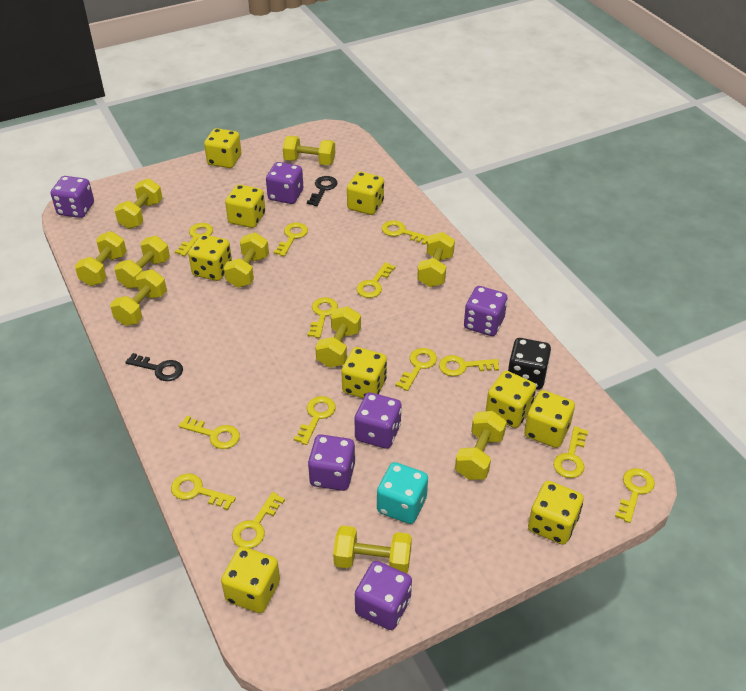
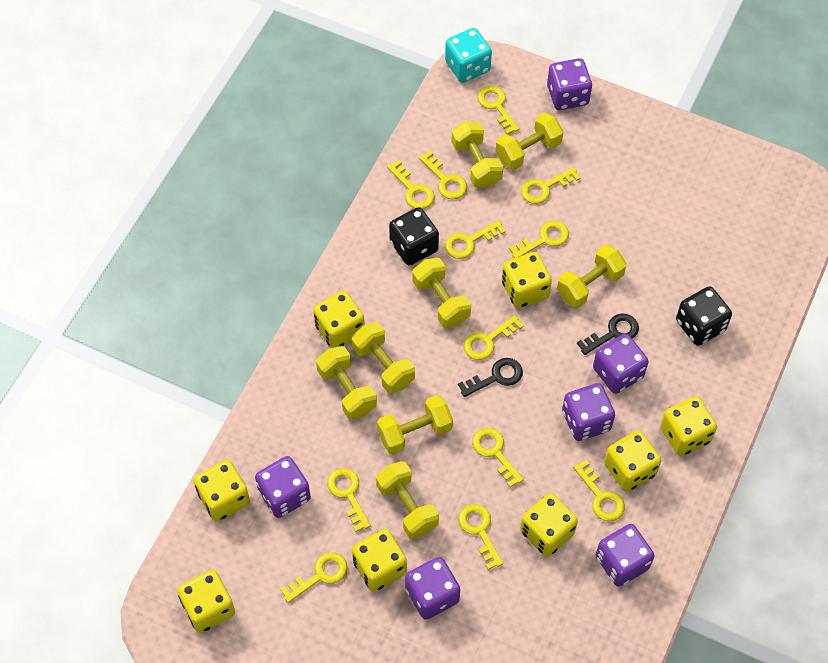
black dice: 1 -> 2
yellow dice: 9 -> 8
yellow dumbbell: 10 -> 8
yellow key: 13 -> 12

